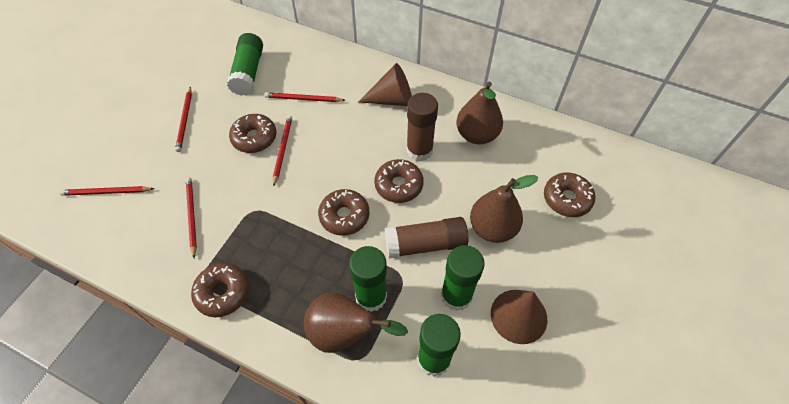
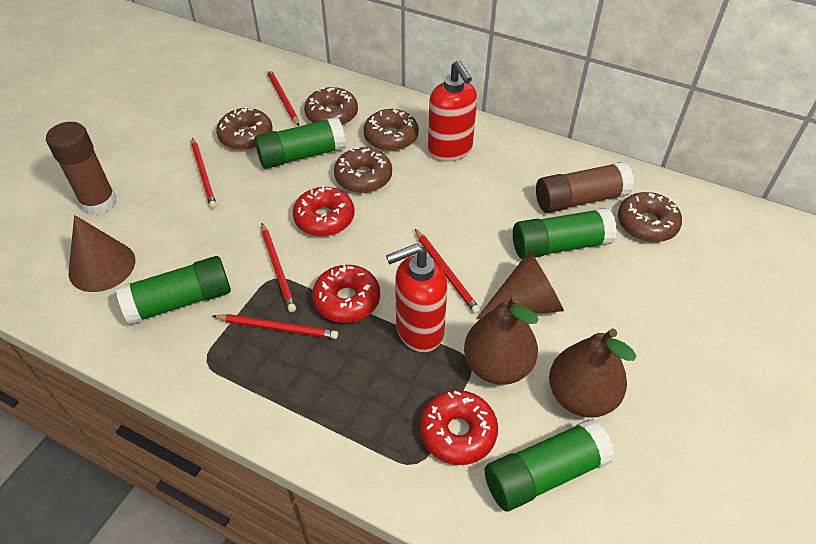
brown pear: 3 -> 2
red donut: 0 -> 3
red soap dispenser: 0 -> 2

